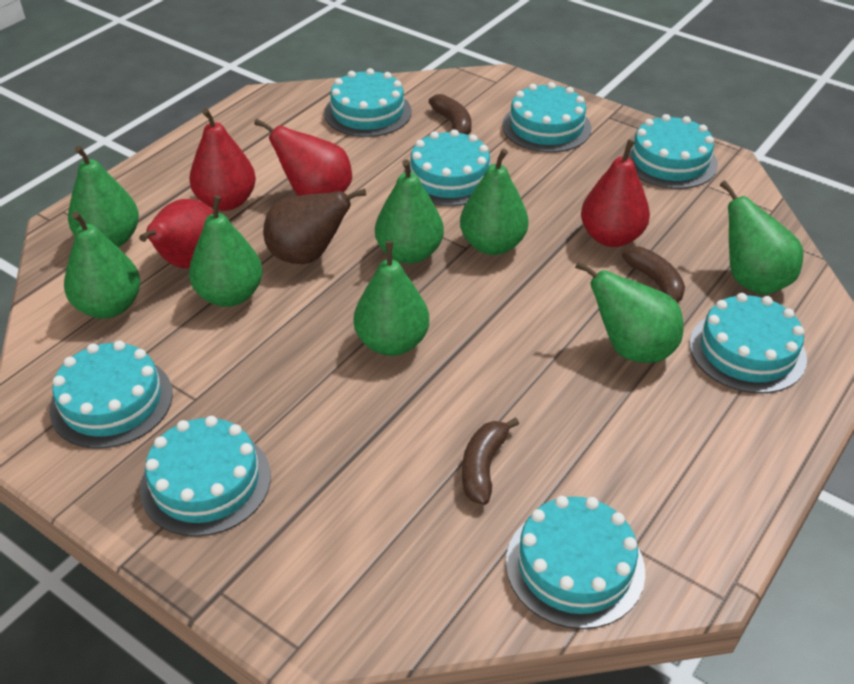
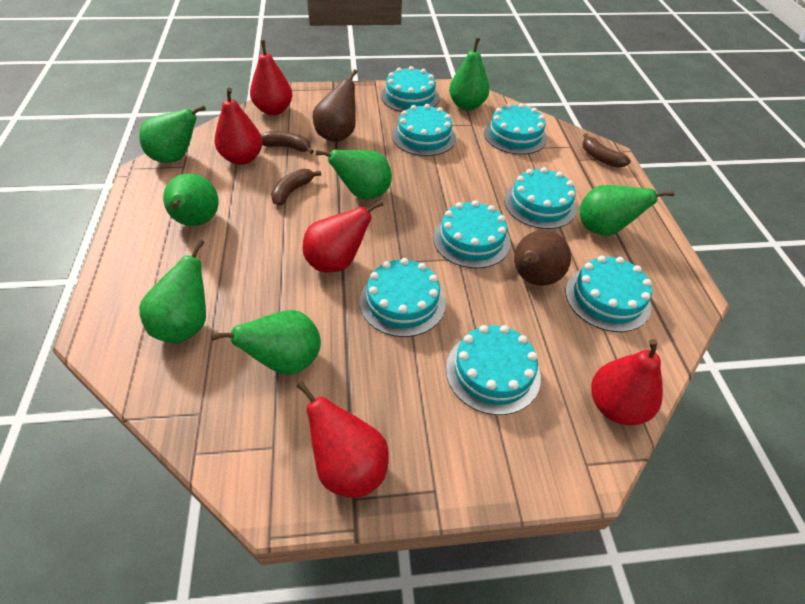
brown pear: 1 -> 2
green pear: 8 -> 7
red pear: 4 -> 5

